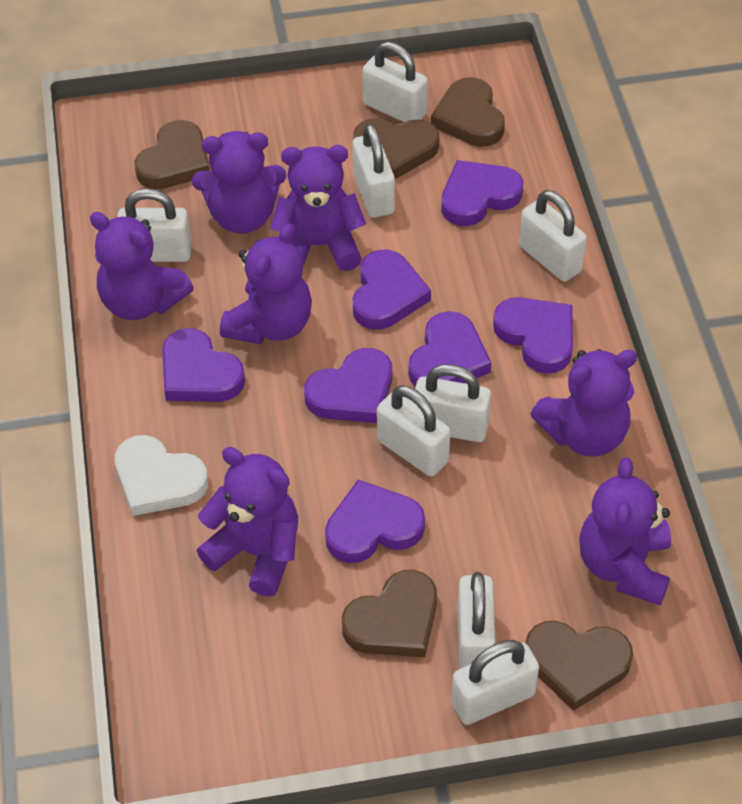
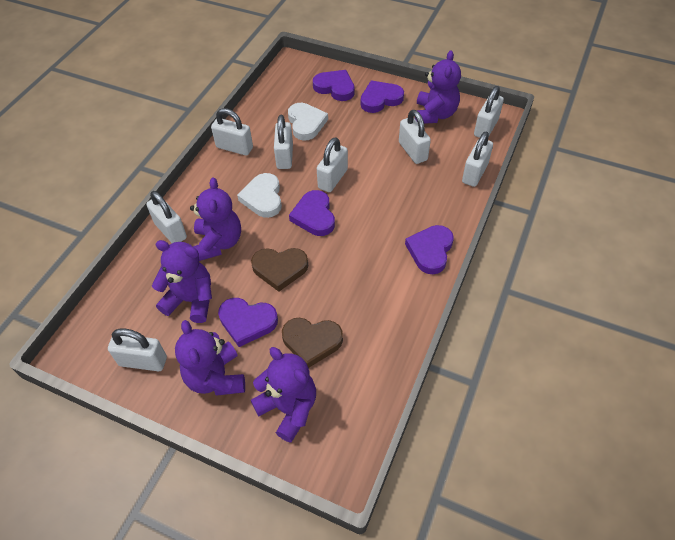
brown heart: 5 -> 2
purple heart: 7 -> 5
purple teddy bear: 7 -> 5
white heart: 1 -> 2

